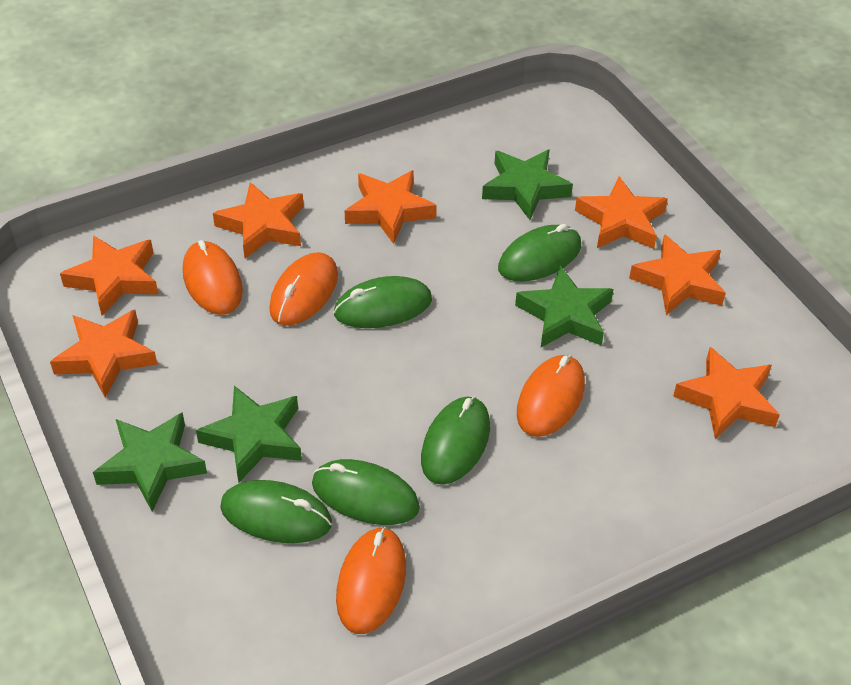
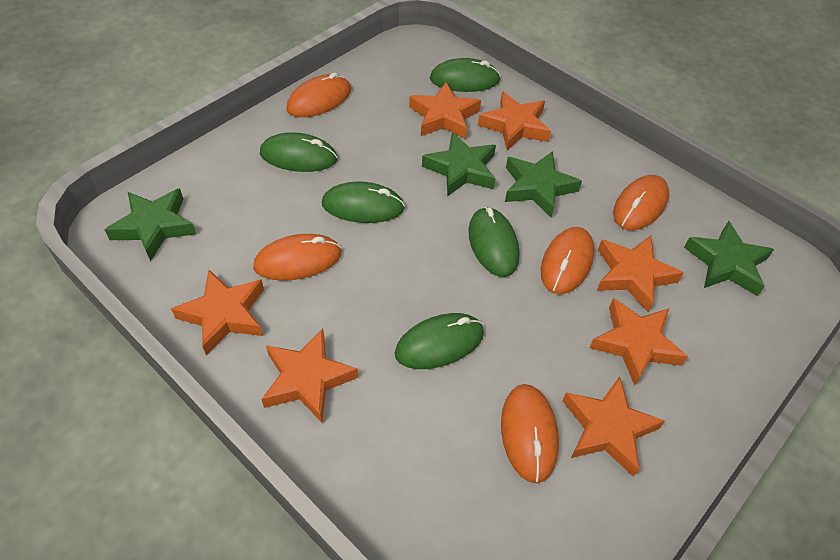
orange mouse: 4 -> 5

